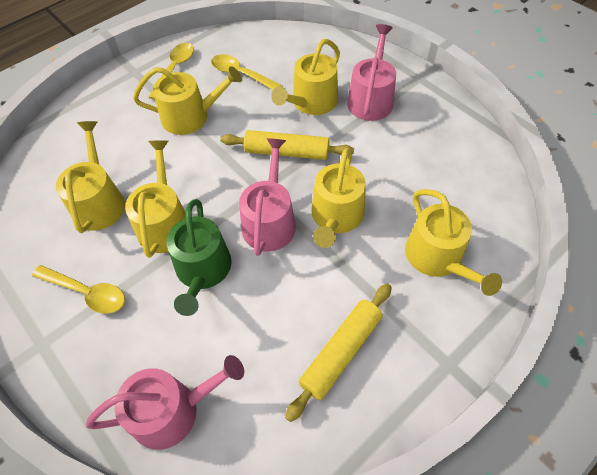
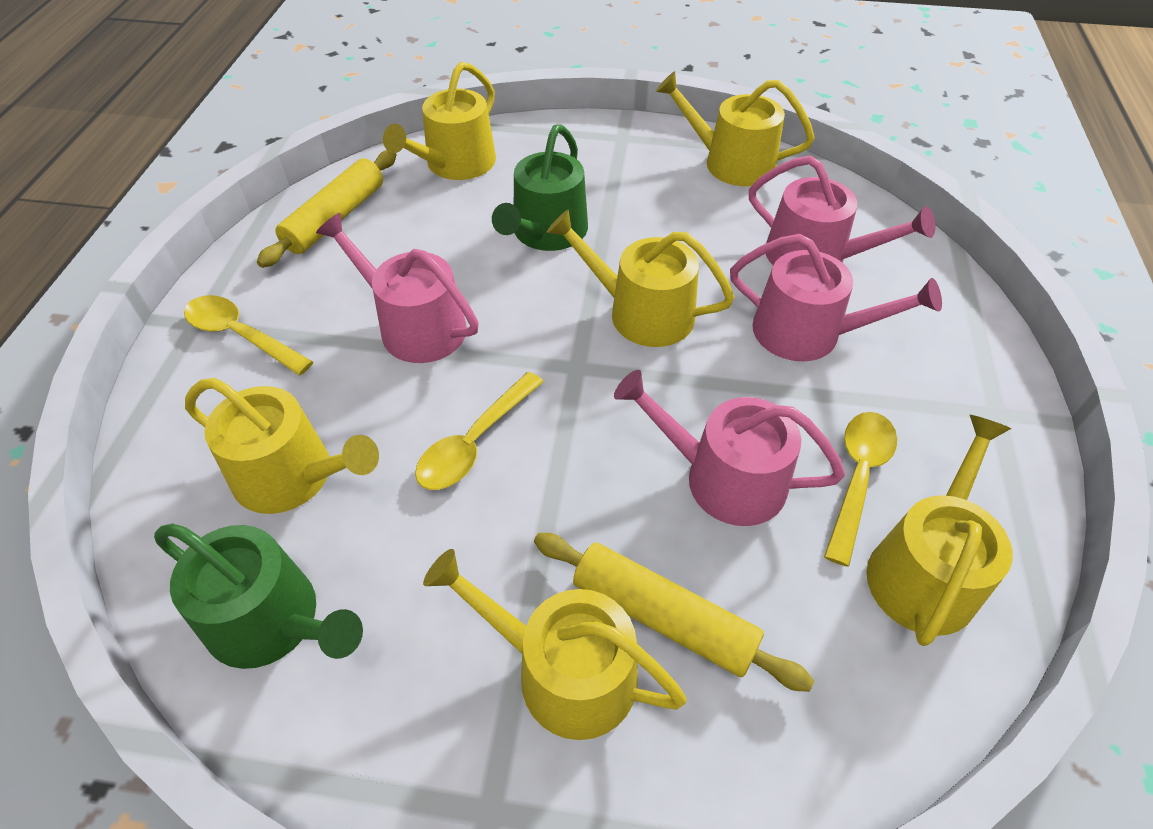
green watering can: 1 -> 2
pink watering can: 3 -> 4

